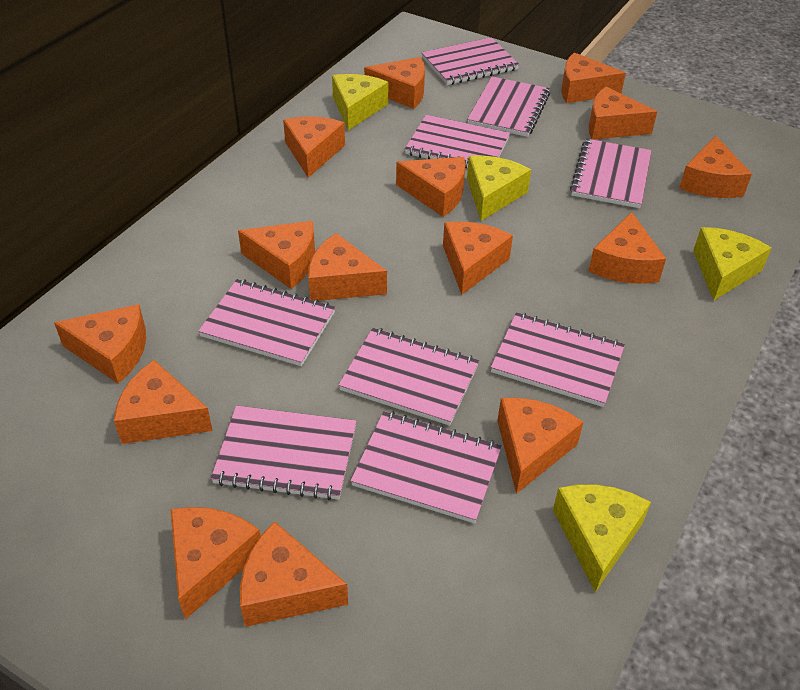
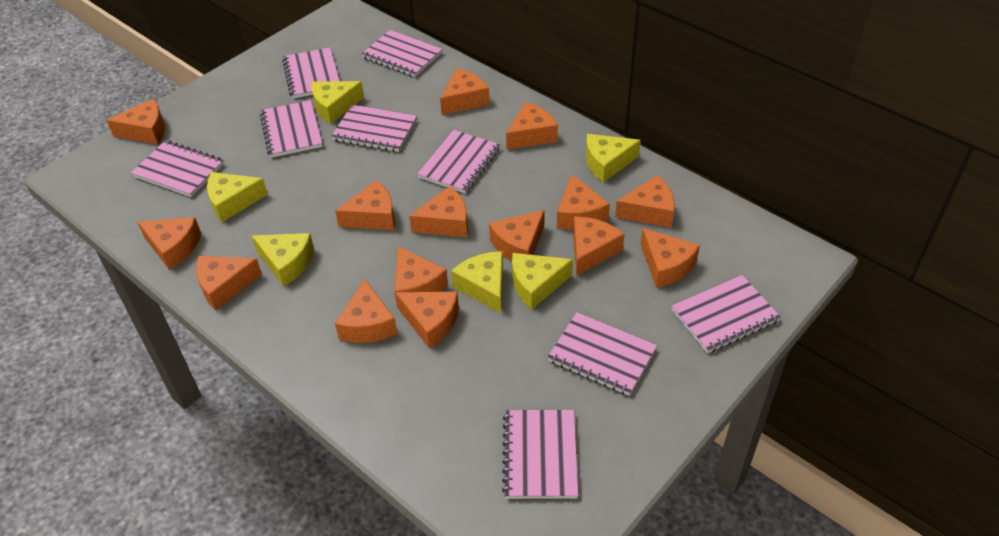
yellow cheese: 4 -> 6

